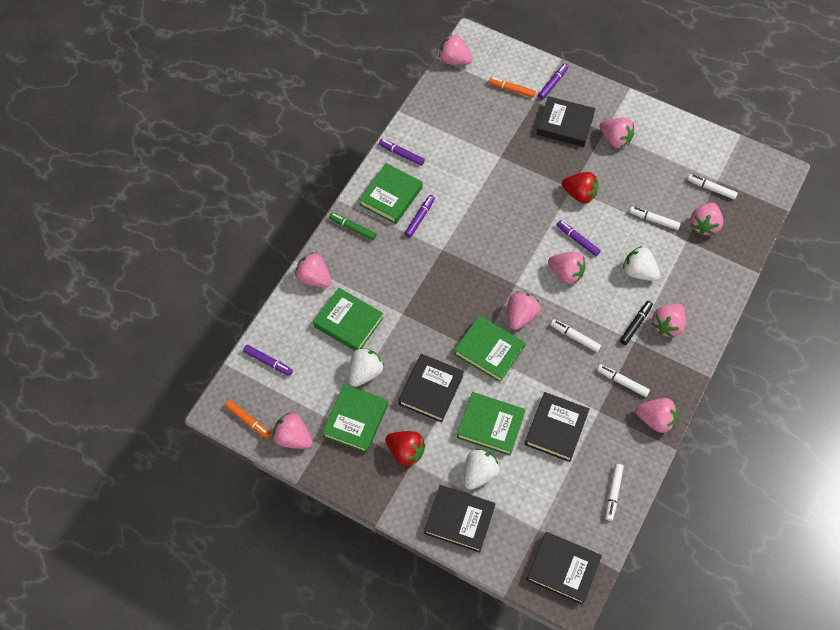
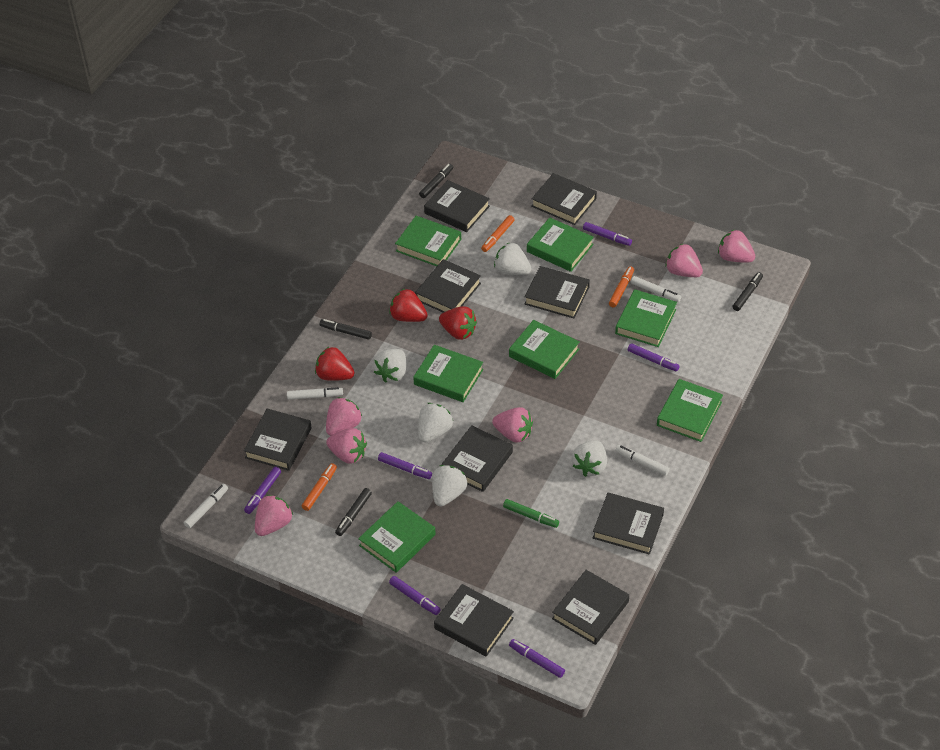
black book: 5 -> 9
black marker: 1 -> 4
green book: 5 -> 7
orange marker: 2 -> 3
pink strawberry: 9 -> 6
purple marker: 5 -> 6
red strawberry: 2 -> 3
white marker: 5 -> 4
white strawberry: 3 -> 5

